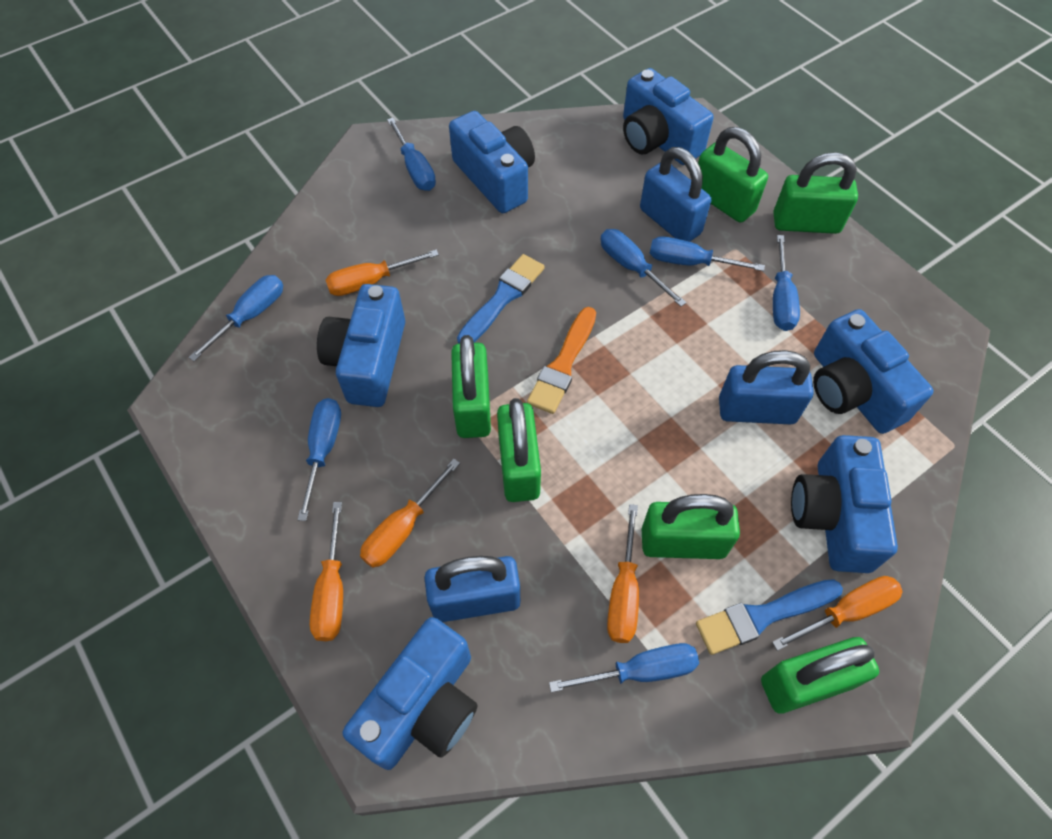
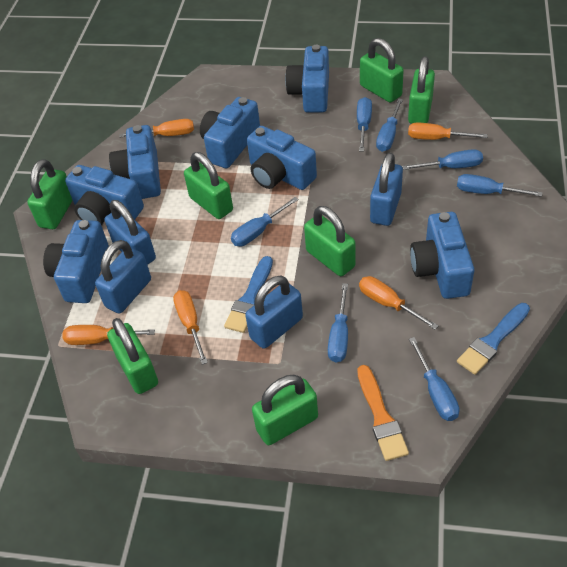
blue camera: 6 -> 7
blue padlock: 3 -> 4
green padlock: 6 -> 7

